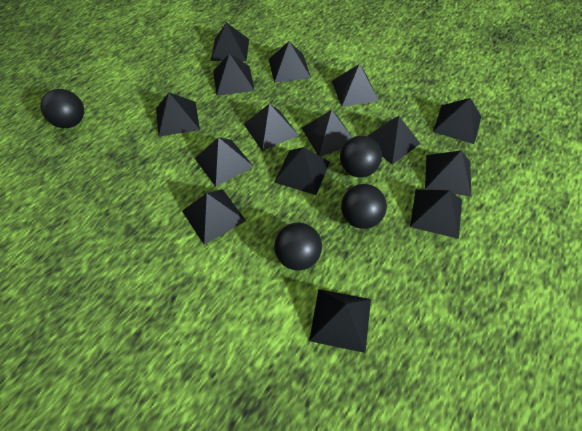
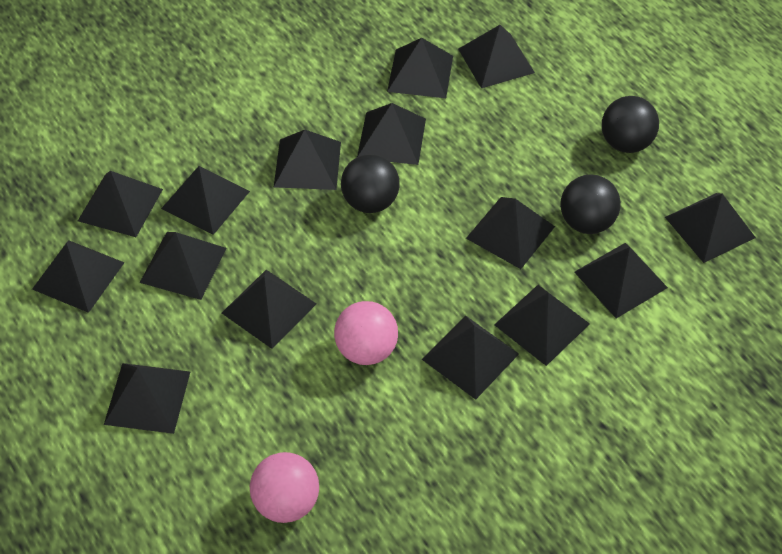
black ball: 4 -> 3
pink ball: 0 -> 2

